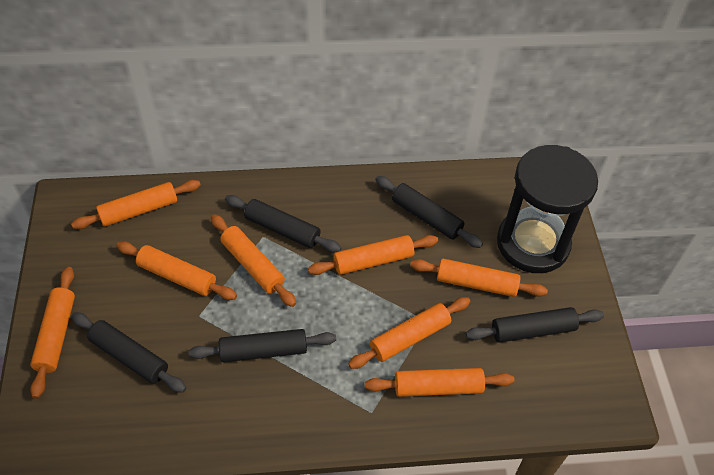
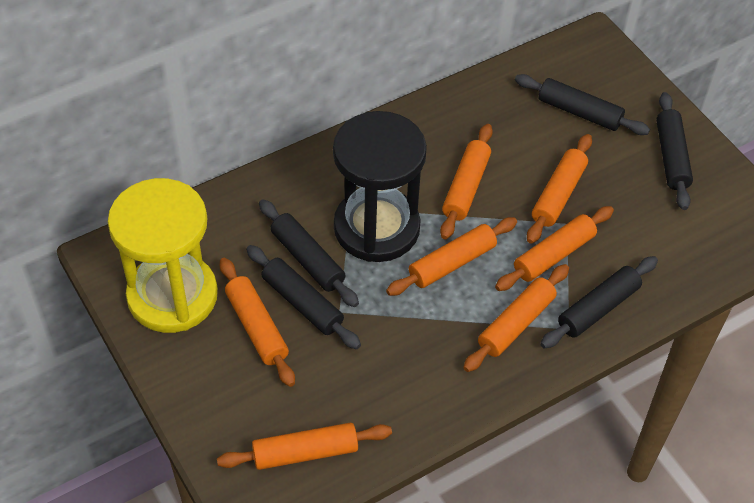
orange rolling pin: 8 -> 7
yellow hourglass: 0 -> 1

